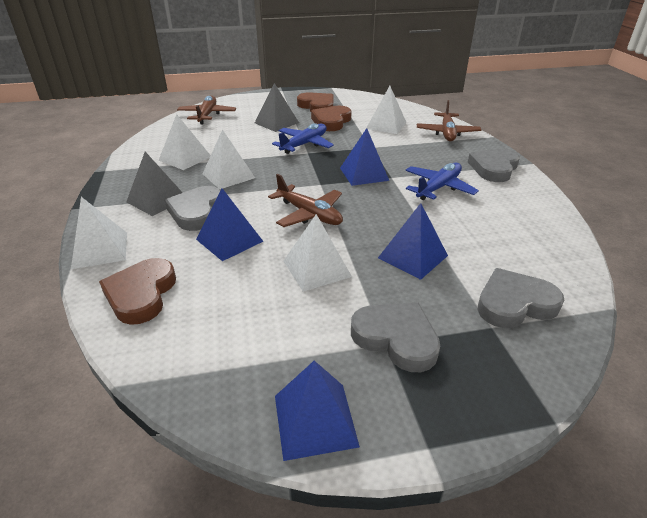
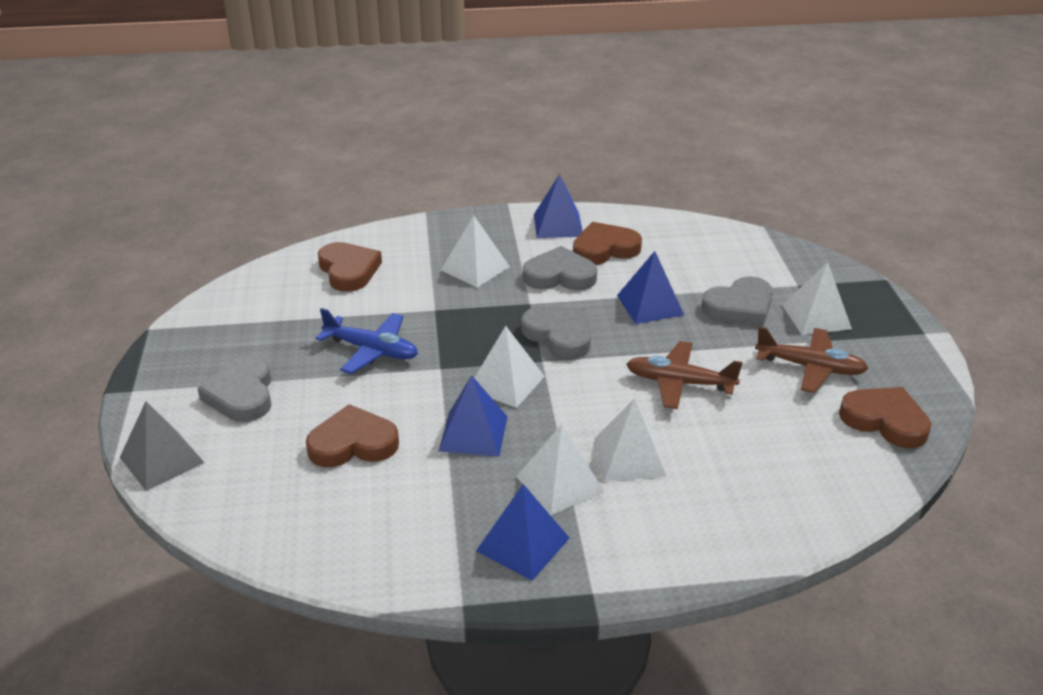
blue plane: 2 -> 1
brown heart: 3 -> 4
brown plane: 3 -> 2
grey pyramid: 2 -> 1

